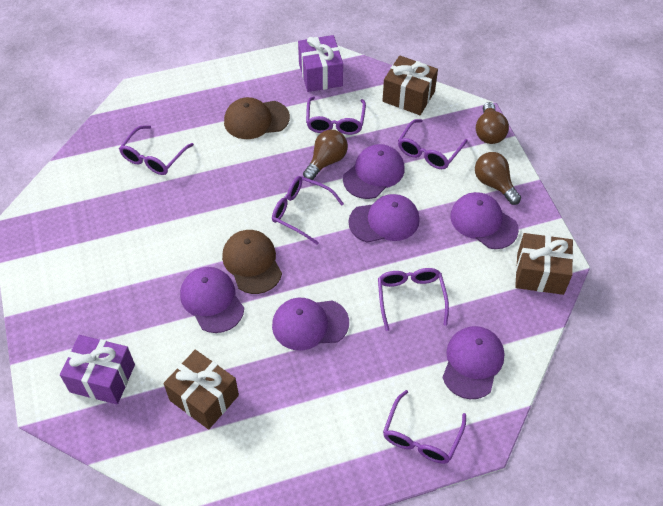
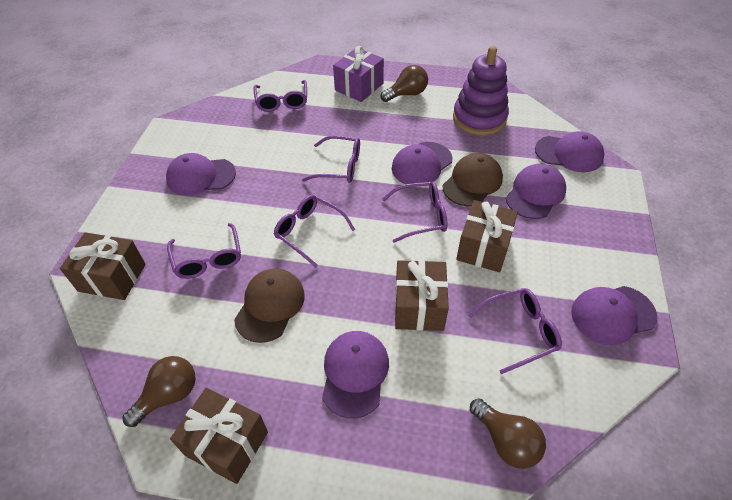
brown gift: 3 -> 4
purple gift: 2 -> 1
purple stacking toy: 0 -> 1

